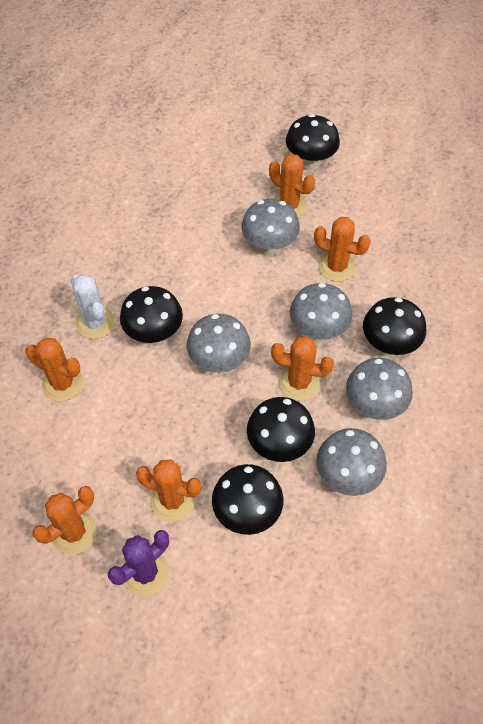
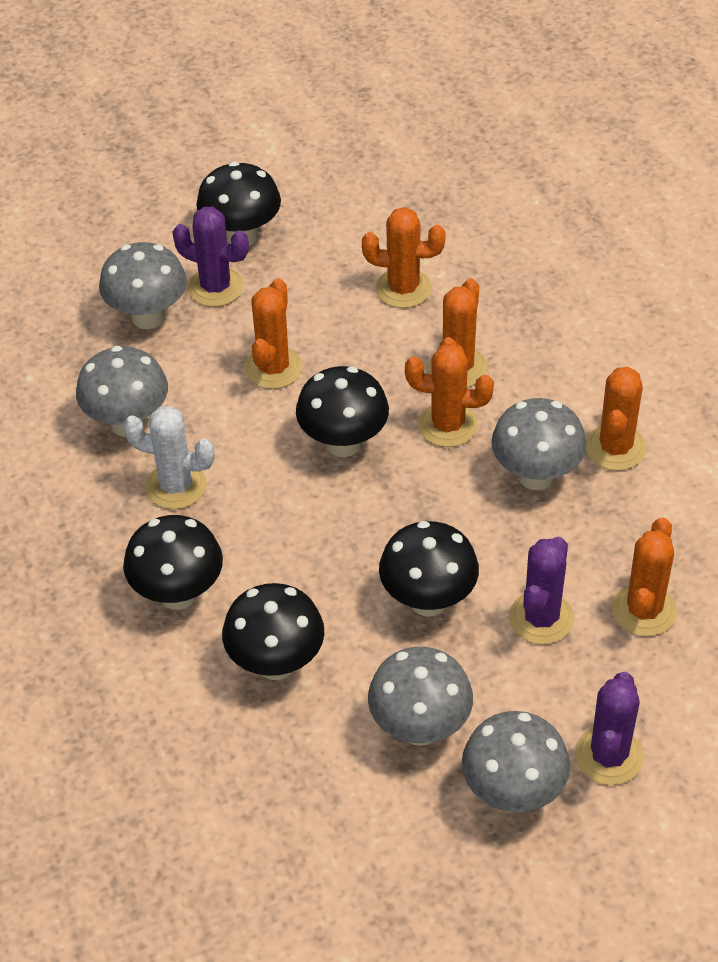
purple cactus: 1 -> 3

